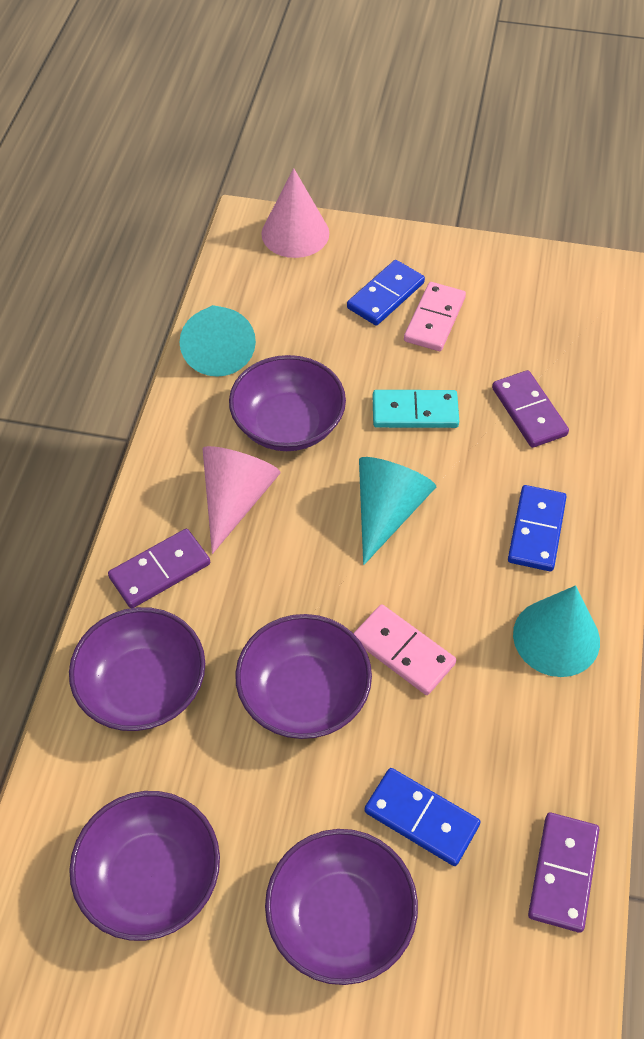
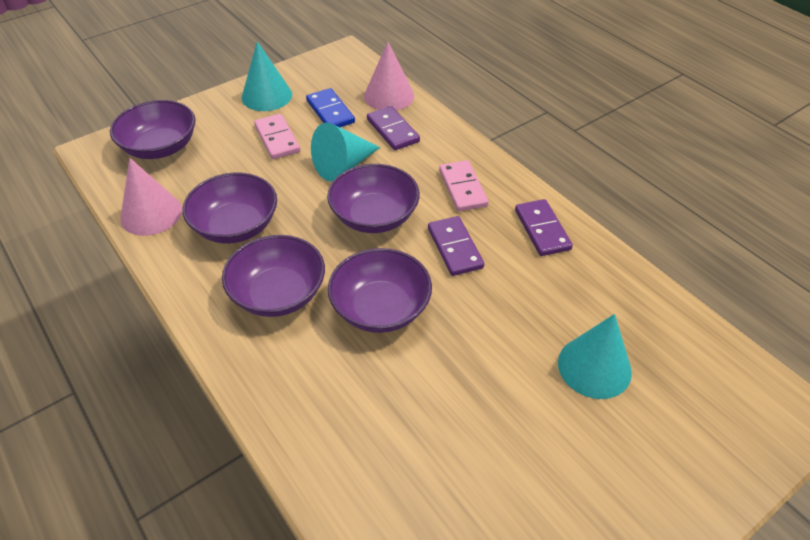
blue domino: 3 -> 1
turquoise domino: 1 -> 0

